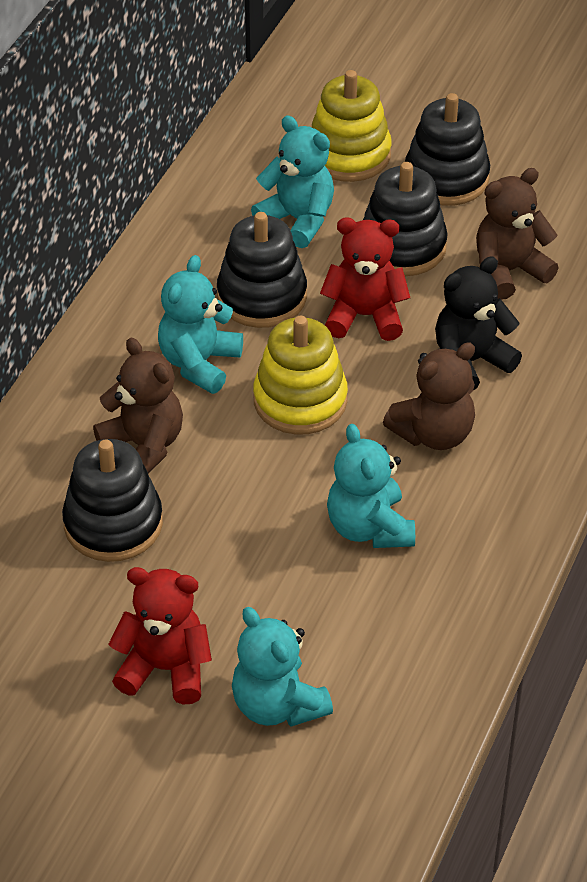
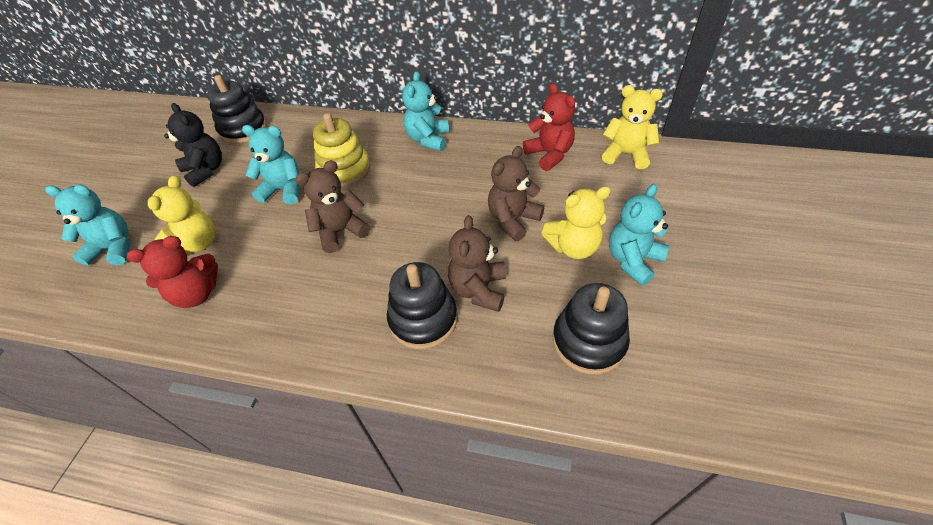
black stacking toy: 4 -> 3
yellow stacking toy: 2 -> 1
yellow teddy bear: 0 -> 3

